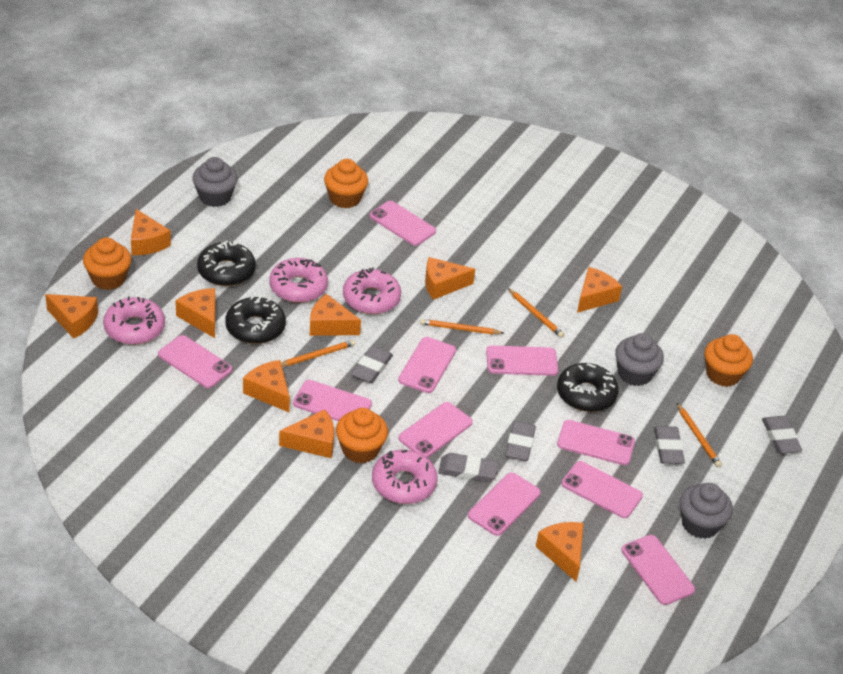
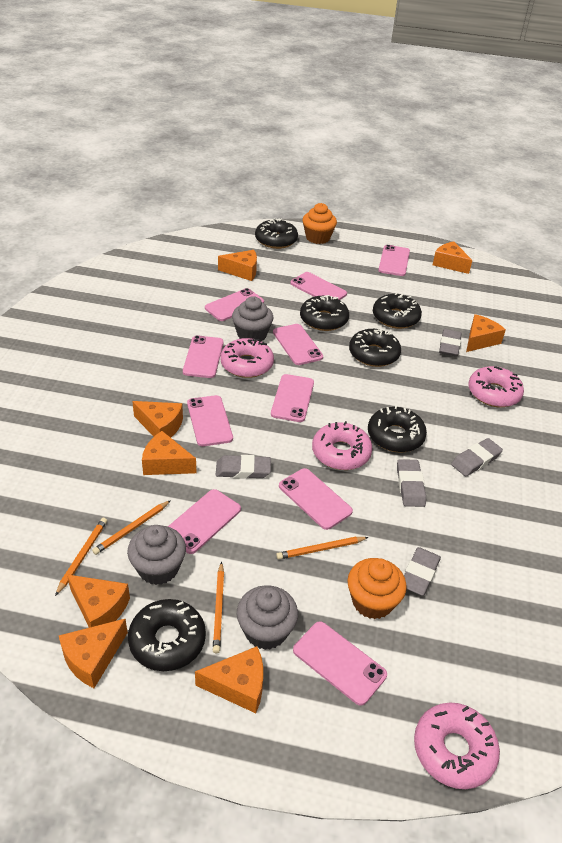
black donut: 3 -> 6
orange cheese: 9 -> 8
orange cupcake: 4 -> 2

